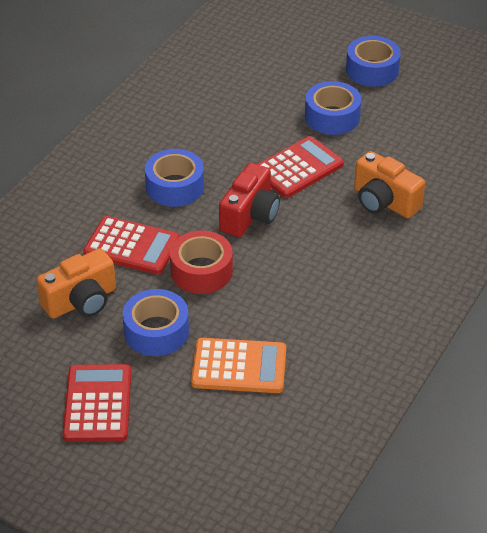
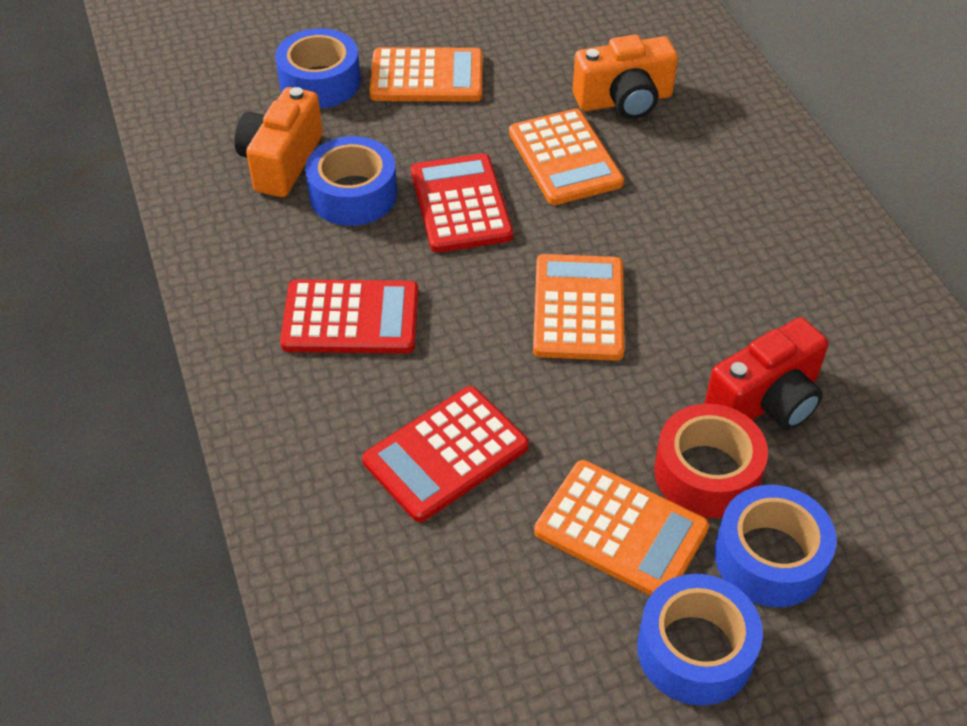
orange calculator: 1 -> 4

